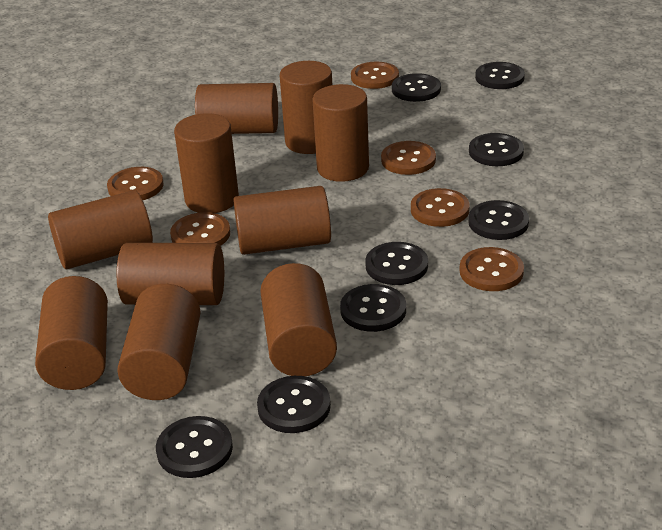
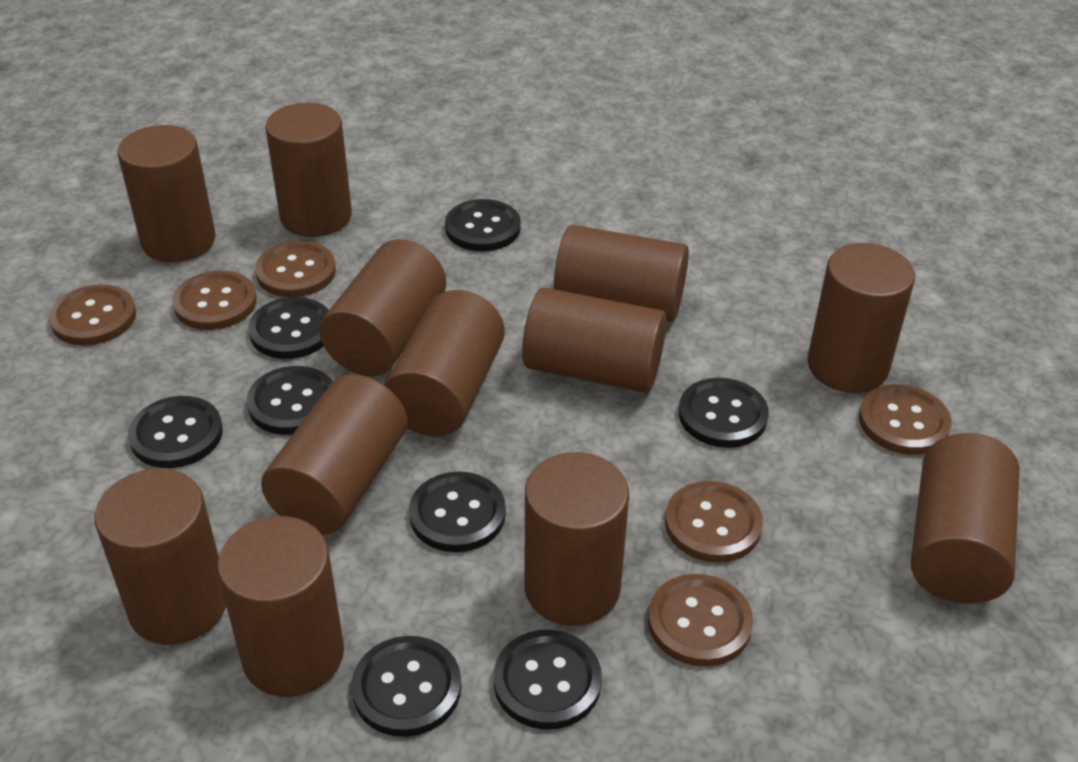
brown cylinder: 10 -> 12

